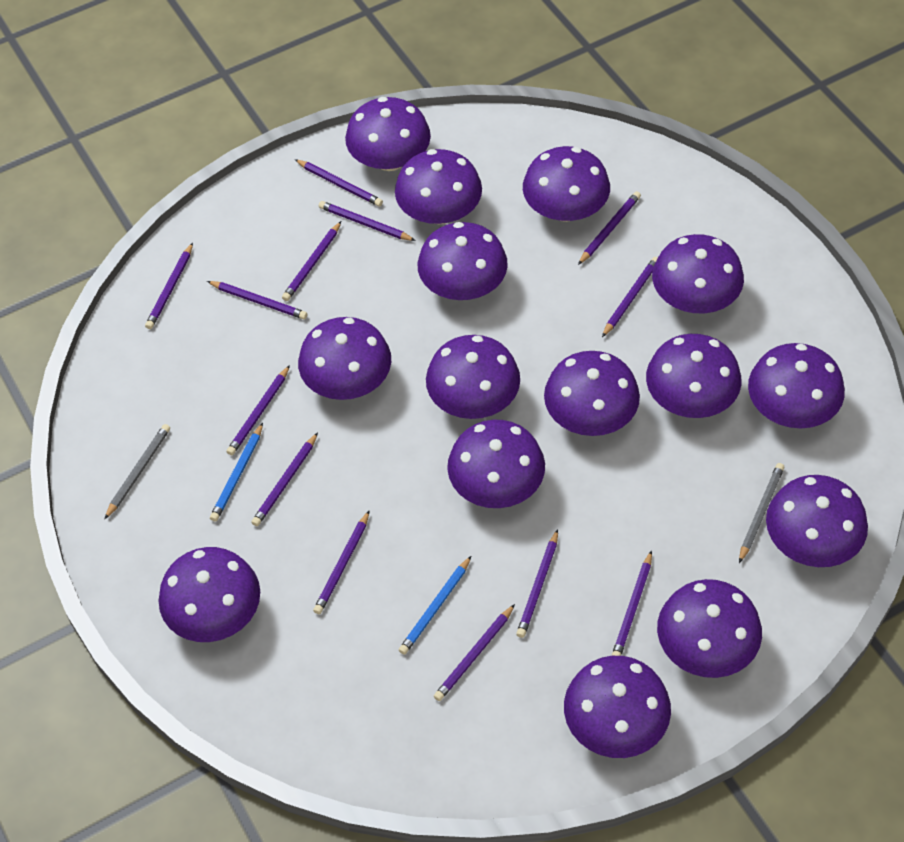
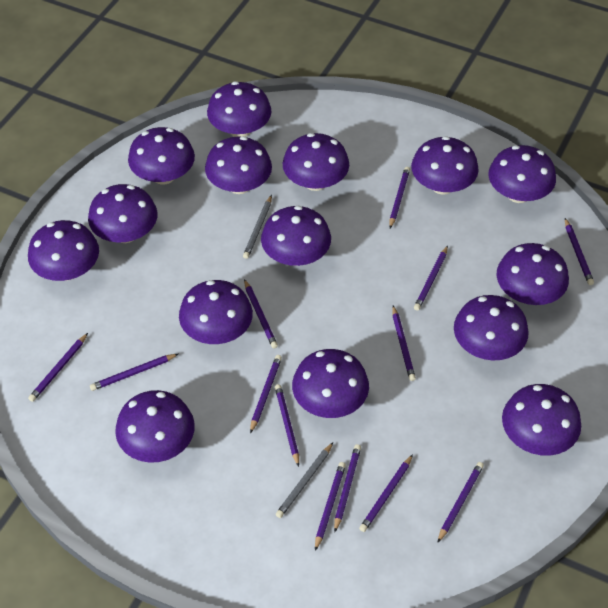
blue pencil: 2 -> 0

